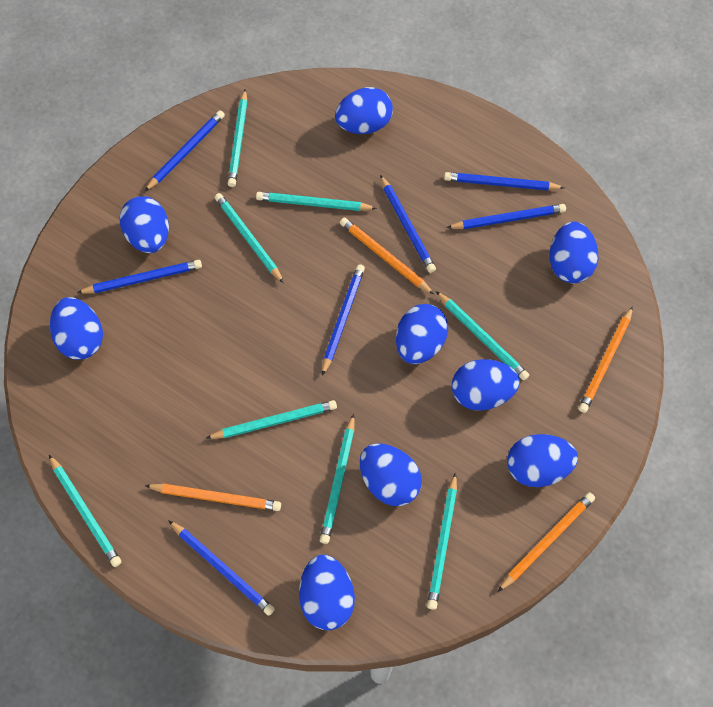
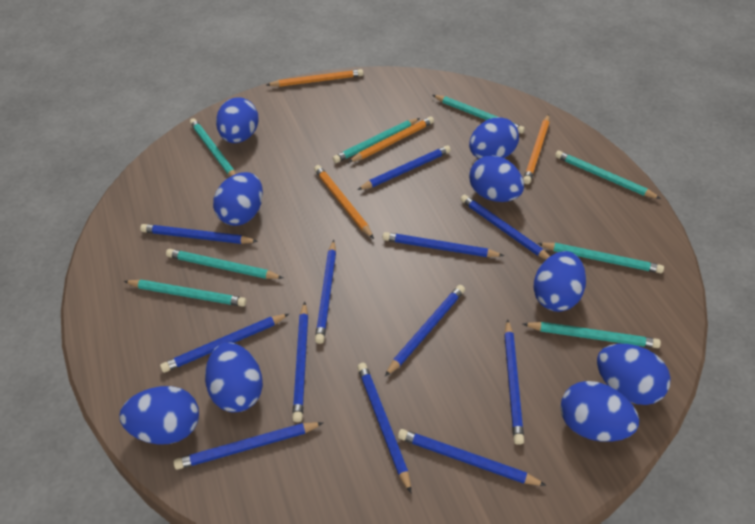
blue pencil: 7 -> 12

